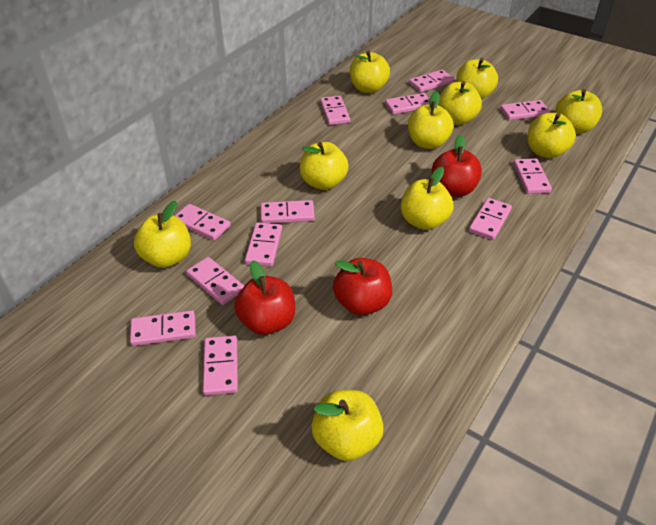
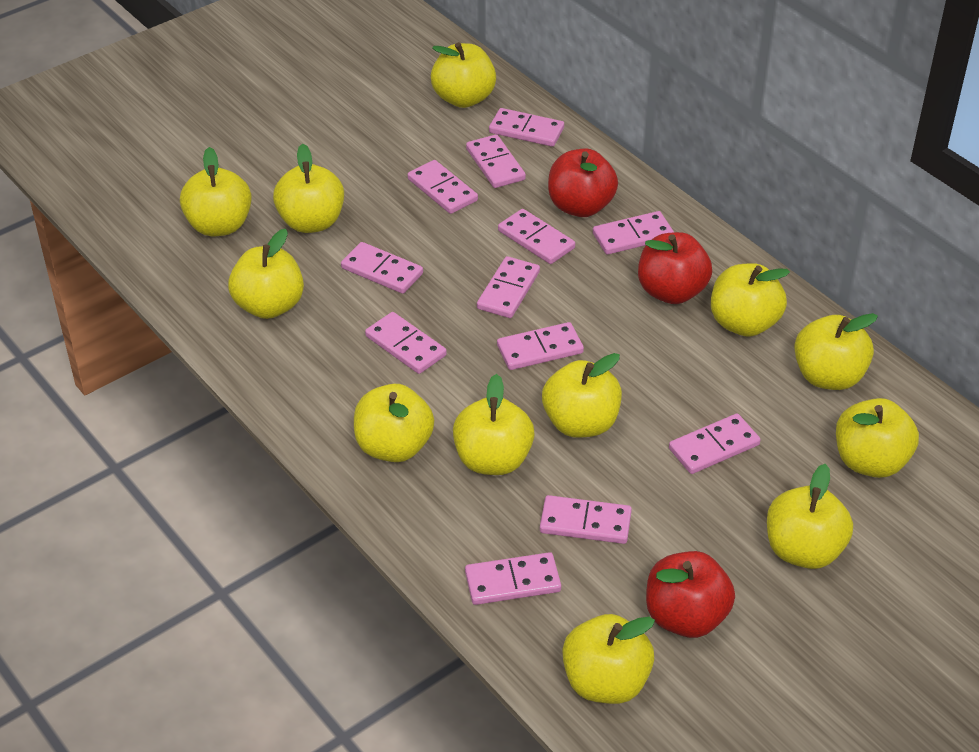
yellow apple: 10 -> 12

